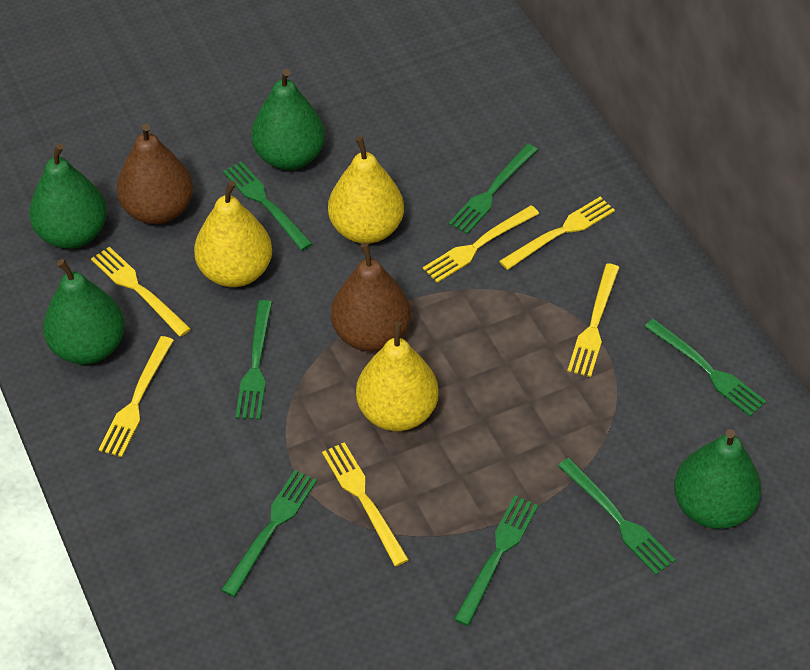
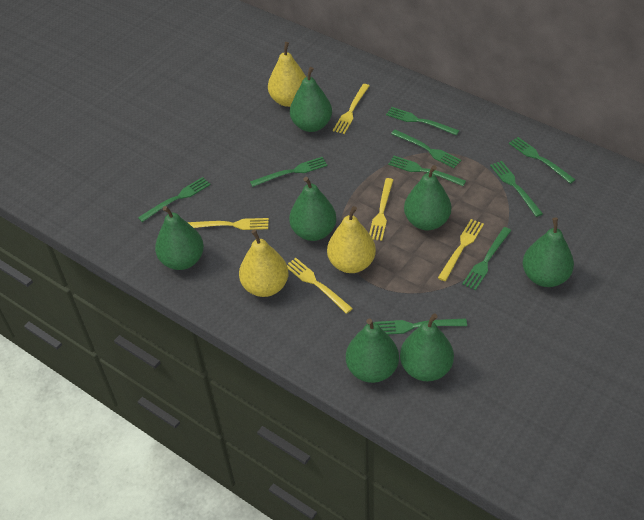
brown pear: 2 -> 0
green fork: 7 -> 9
green pear: 4 -> 7
yellow fork: 6 -> 5

